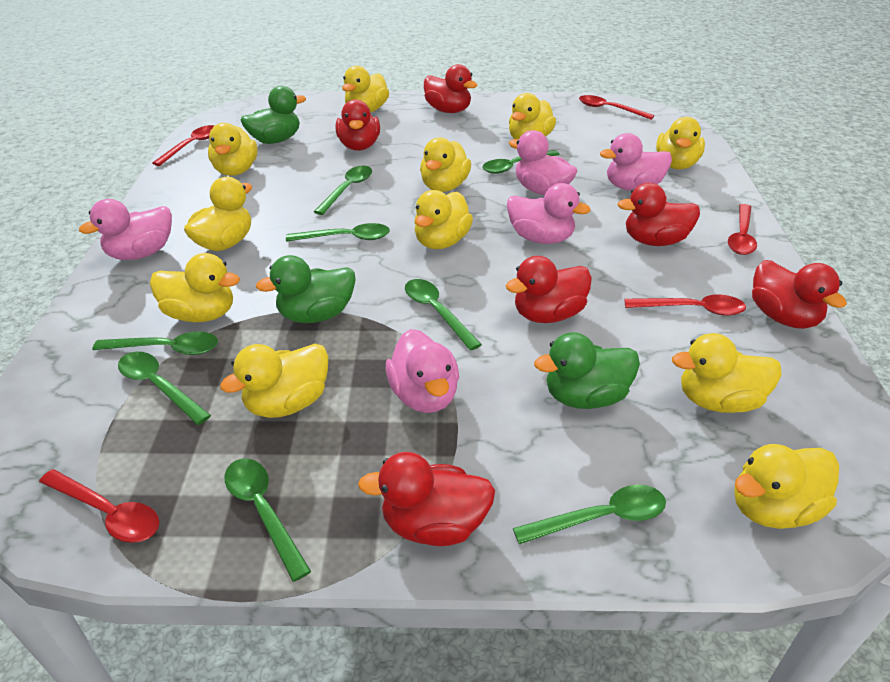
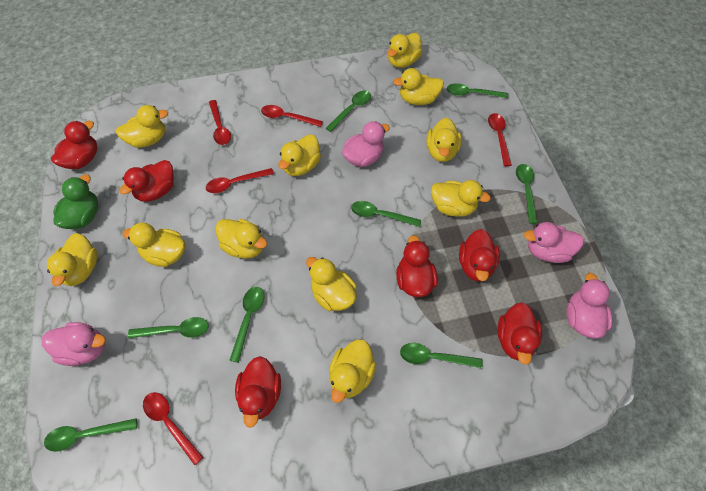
green duck: 3 -> 1
pink duck: 5 -> 4

